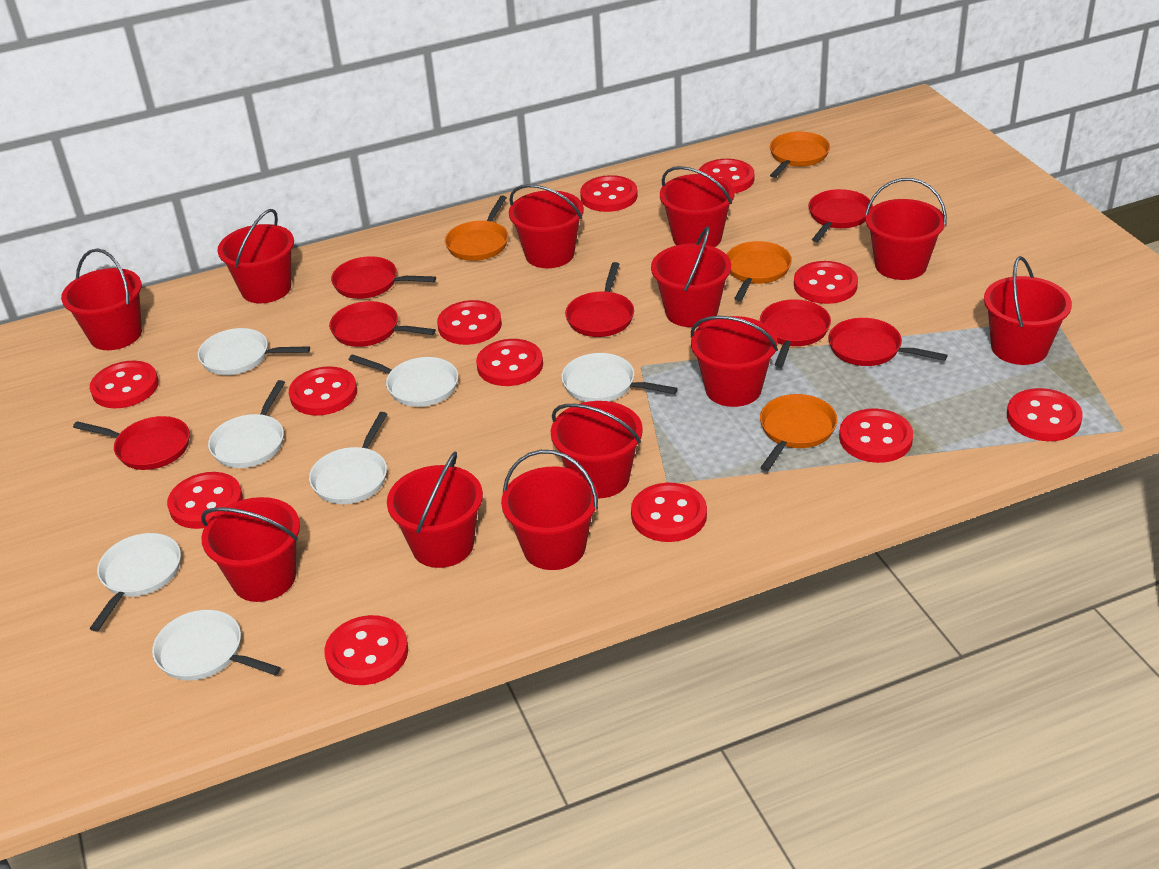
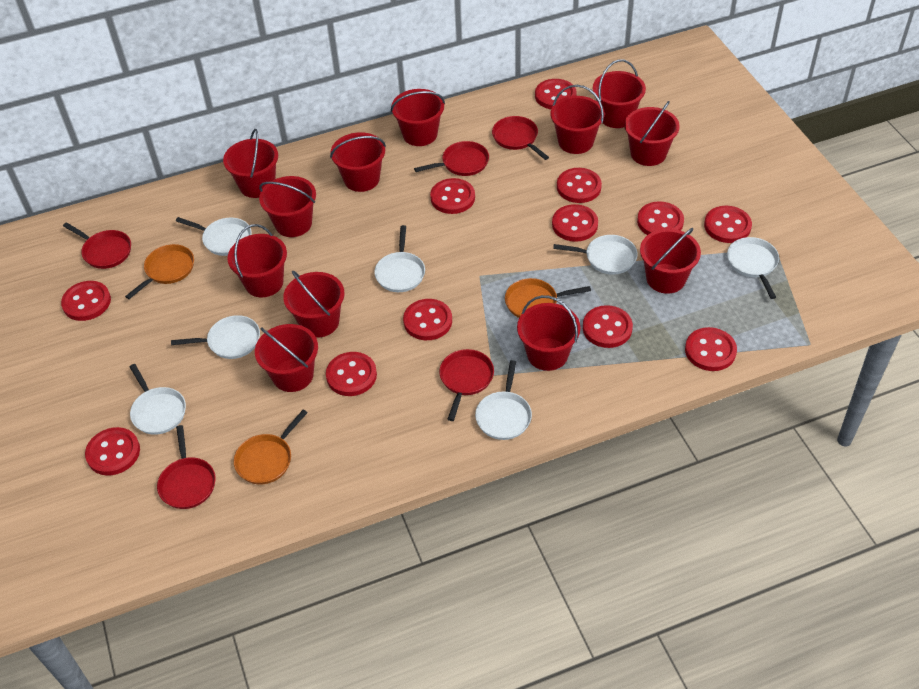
orange pan: 4 -> 3
red pan: 7 -> 5

